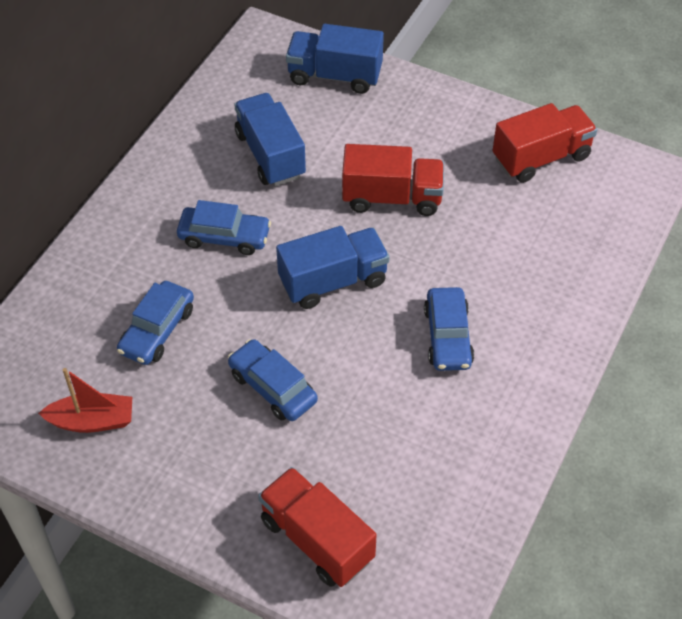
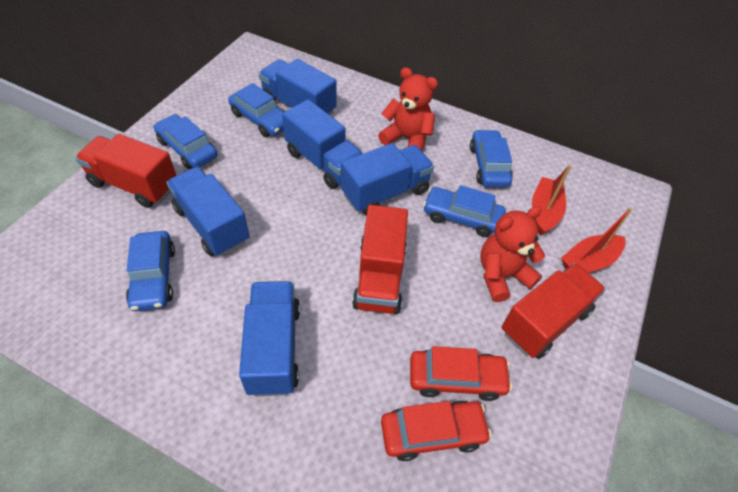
blue car: 4 -> 5
blue truck: 3 -> 5
red boat: 1 -> 2
red car: 0 -> 2
red teddy bear: 0 -> 2

